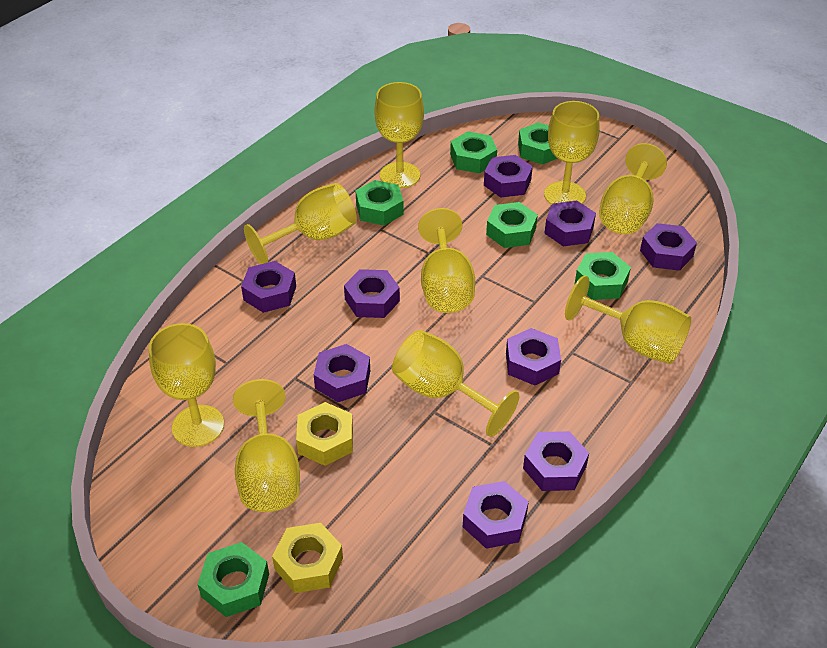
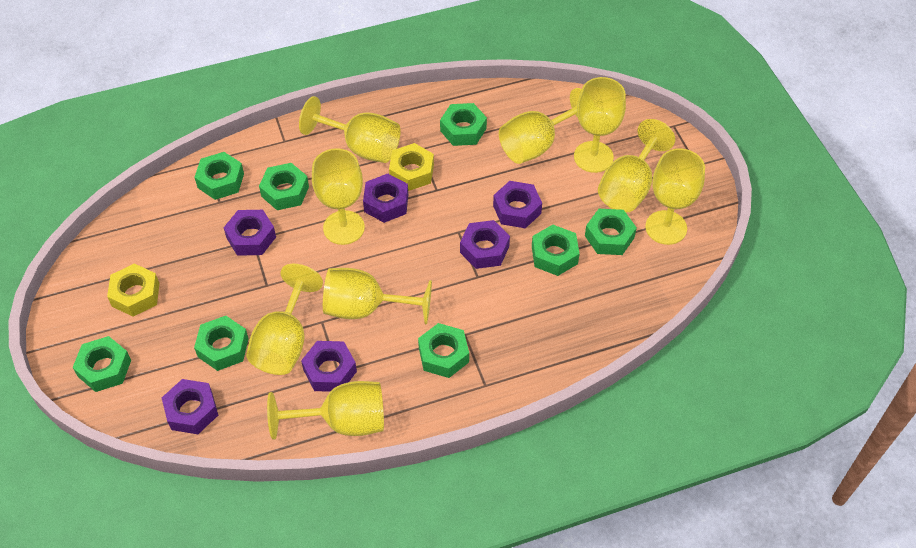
green nut: 6 -> 8
purple nut: 9 -> 6

